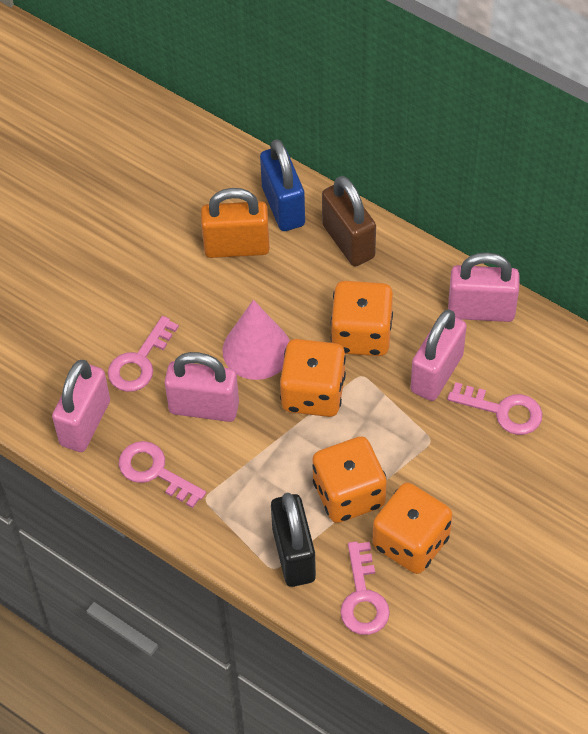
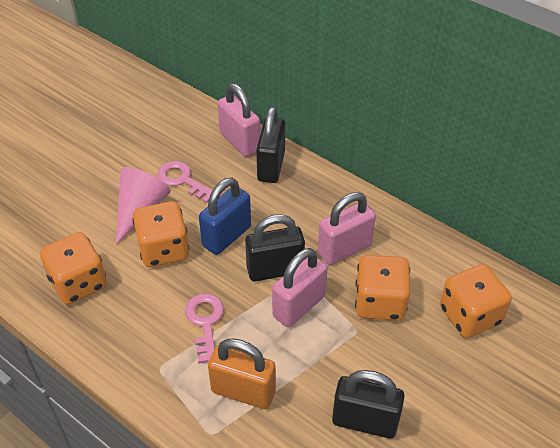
black padlock: 1 -> 3
brown padlock: 1 -> 0
pink key: 4 -> 2
pink padlock: 4 -> 3

